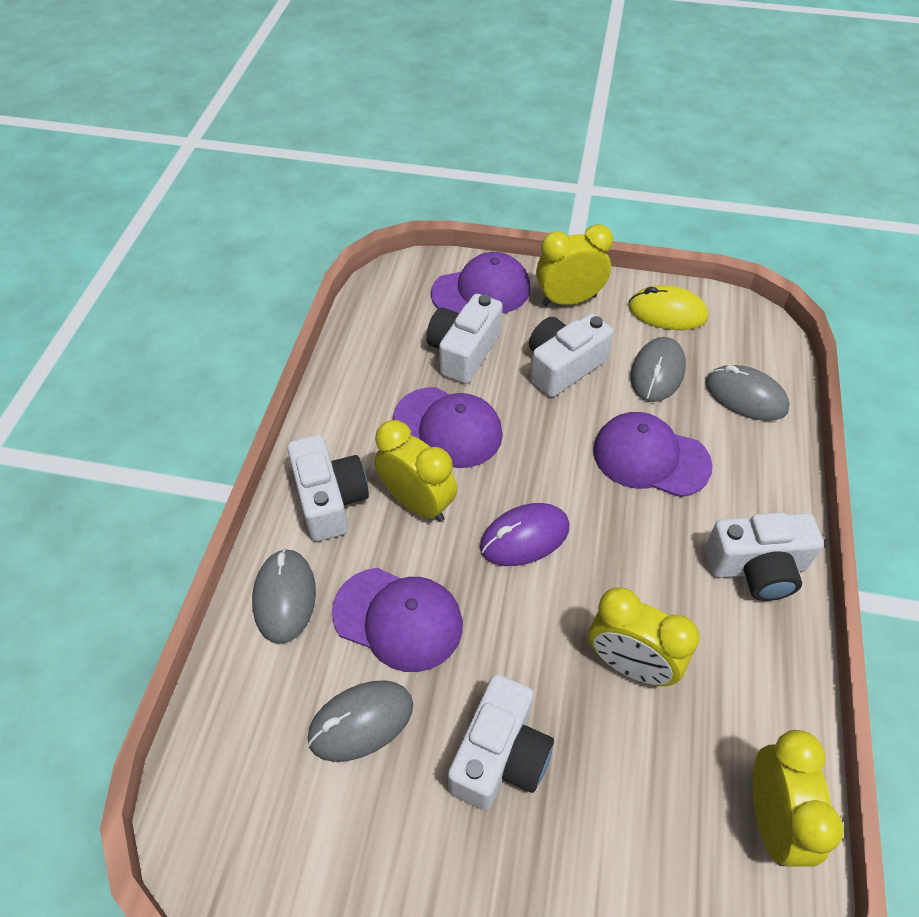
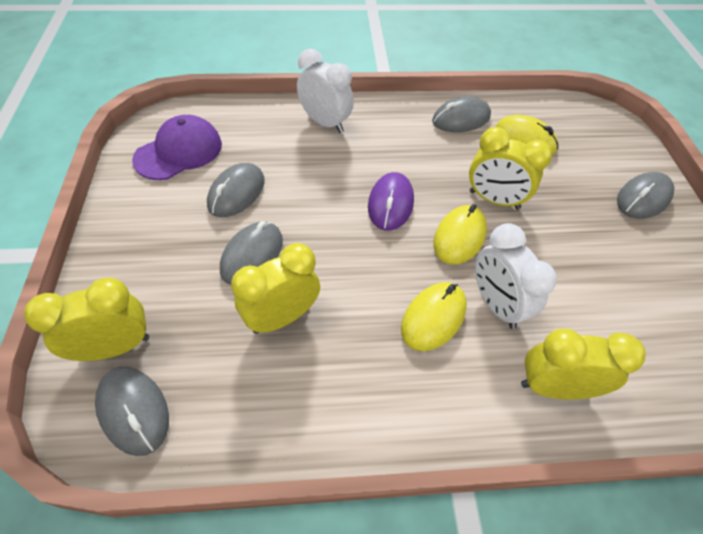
grey mouse: 4 -> 5
purple cap: 4 -> 1
white camera: 5 -> 0
white clock: 0 -> 2
yellow mouse: 1 -> 3

